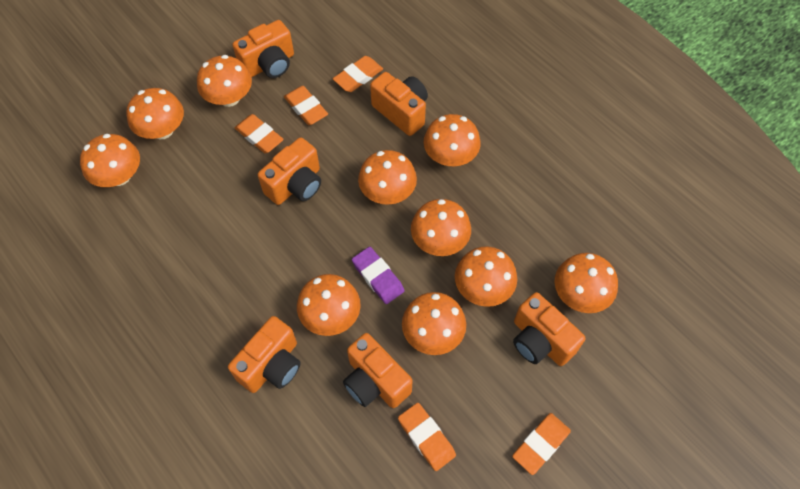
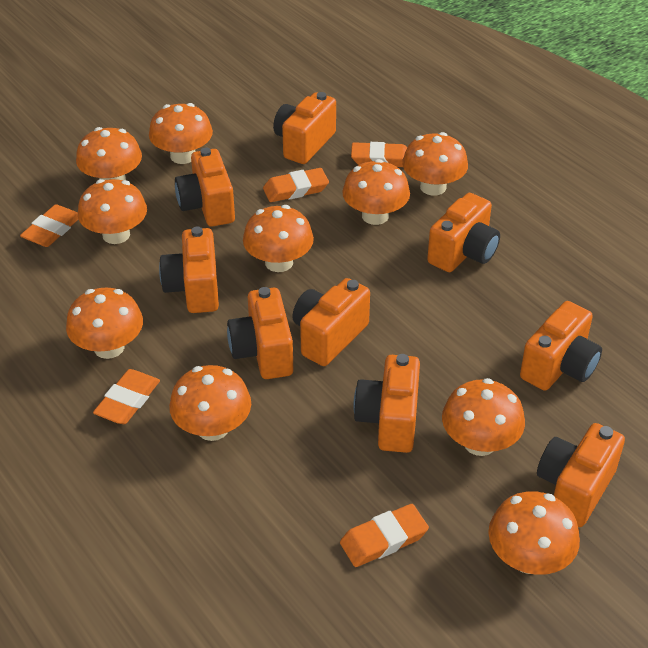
orange camera: 6 -> 9
purple eraser: 1 -> 0

